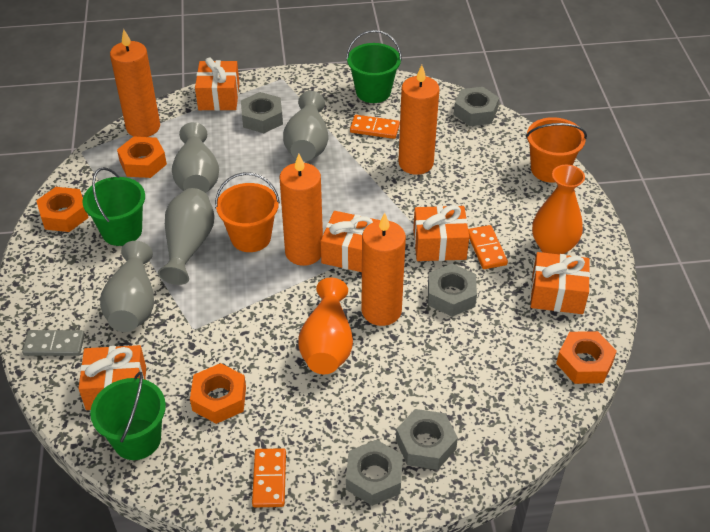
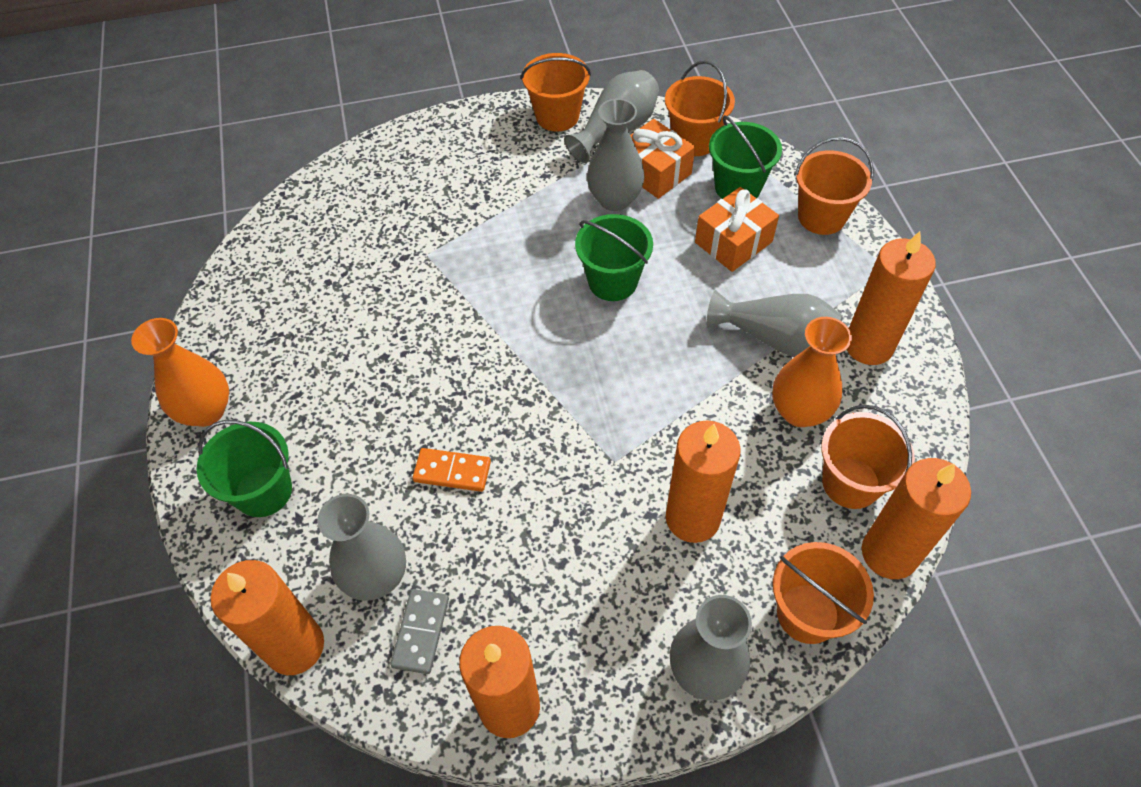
grey nut: 5 -> 0
grey vase: 4 -> 5
orange bucket: 2 -> 5
orange candle: 4 -> 5
orange domino: 3 -> 1
orange gift: 5 -> 2
orange nut: 4 -> 0

